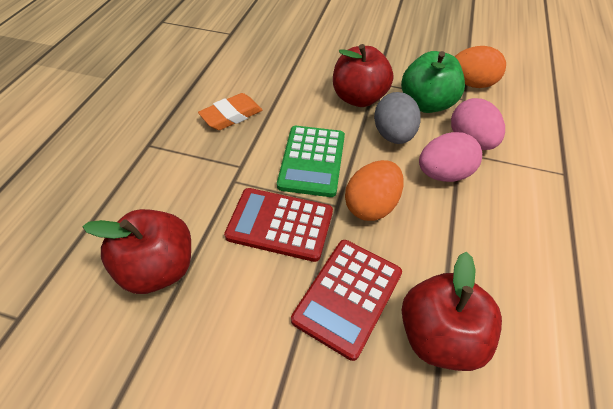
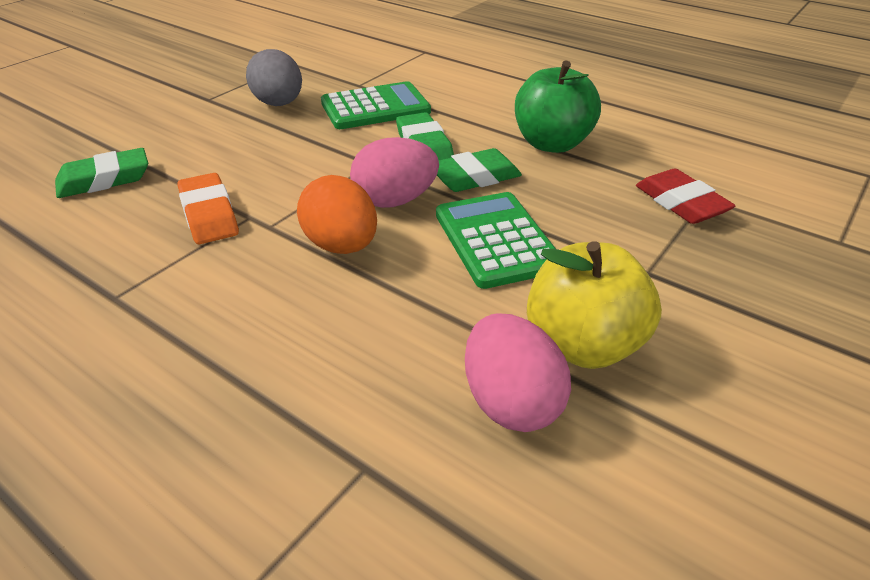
green calculator: 1 -> 2
green eraser: 0 -> 3
orange egg: 2 -> 1
red apple: 3 -> 0
red calculator: 2 -> 0
red eraser: 0 -> 1
yellow apple: 0 -> 1

